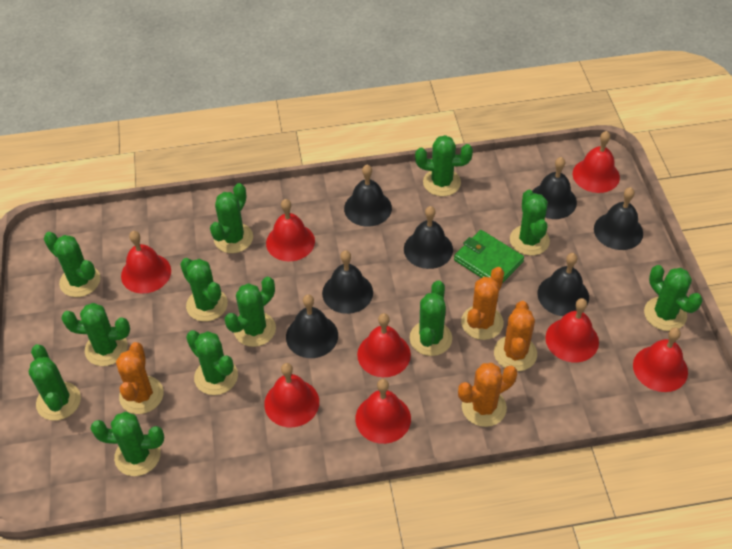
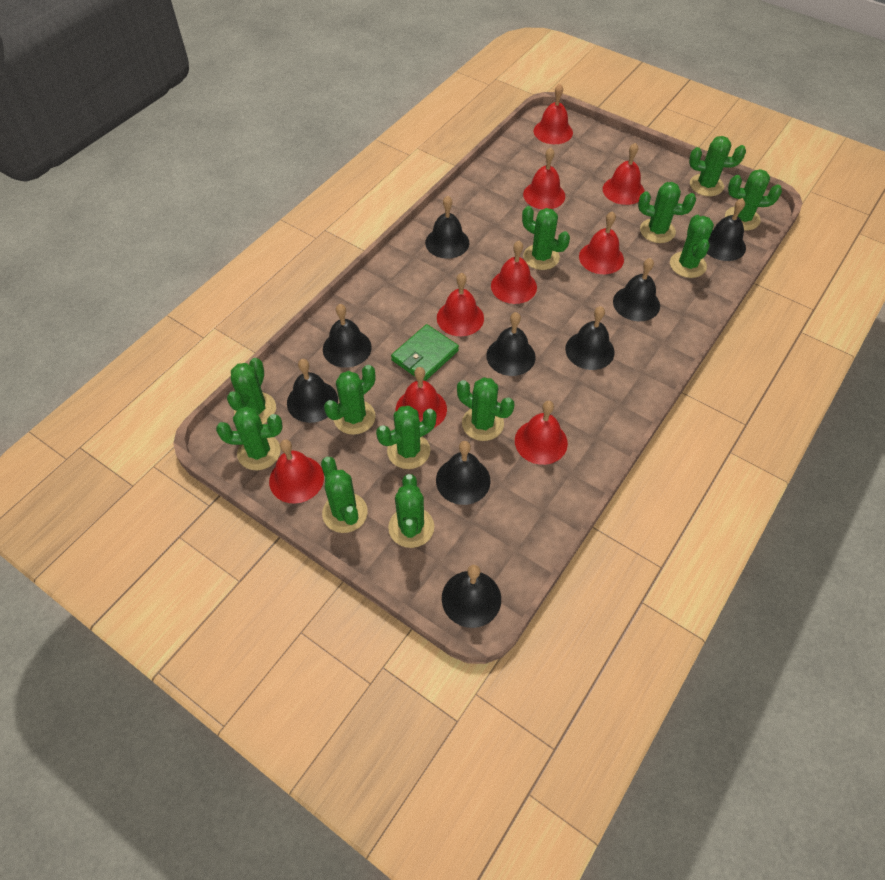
black bell: 7 -> 9
orange cactus: 4 -> 0
red bell: 8 -> 9

